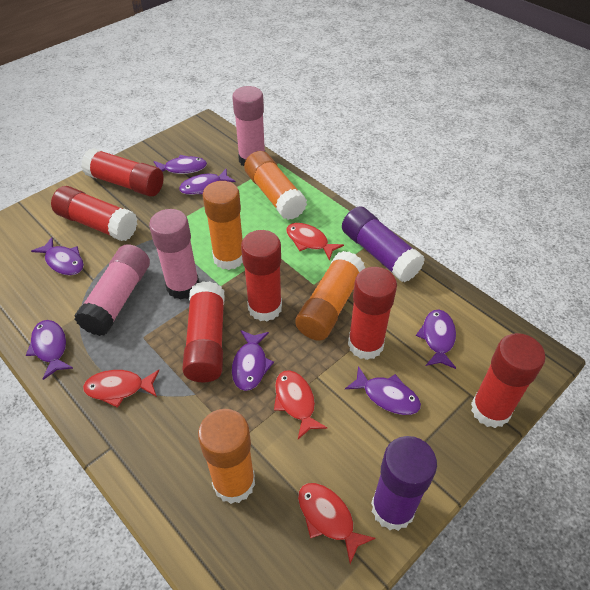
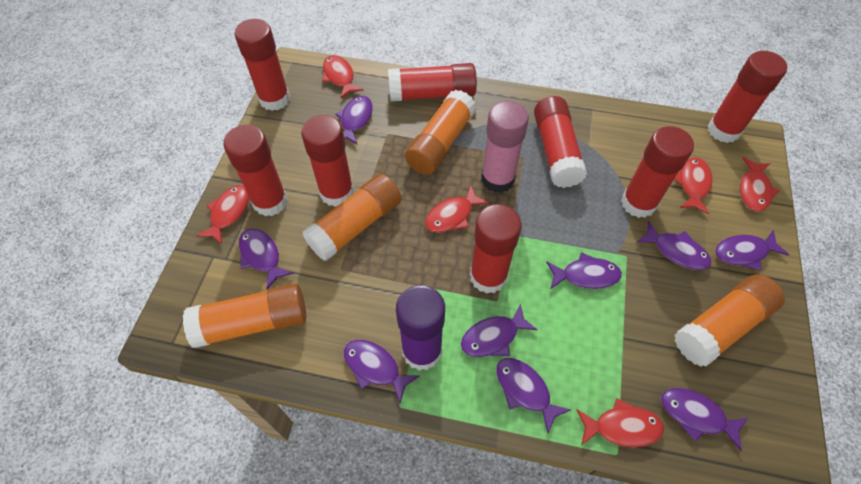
pink glue stick: 3 -> 1
purple fish: 7 -> 9
purple glue stick: 2 -> 1
red fish: 4 -> 6
red glue stick: 6 -> 8

